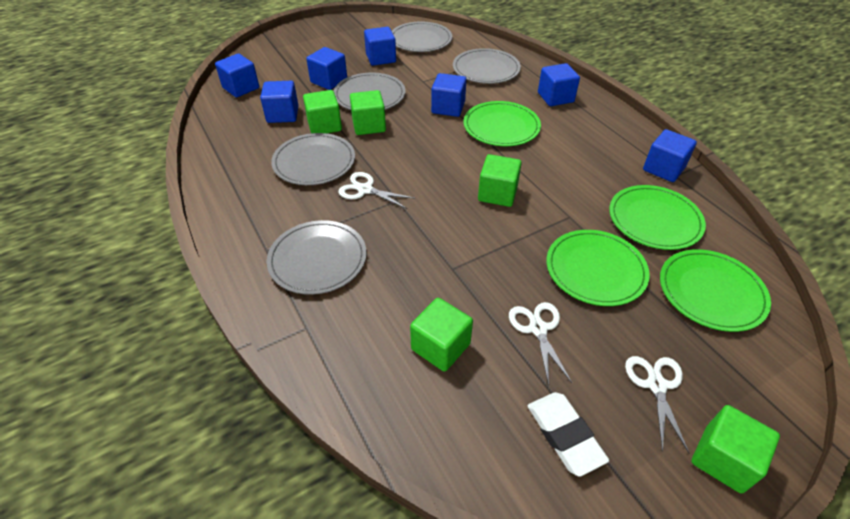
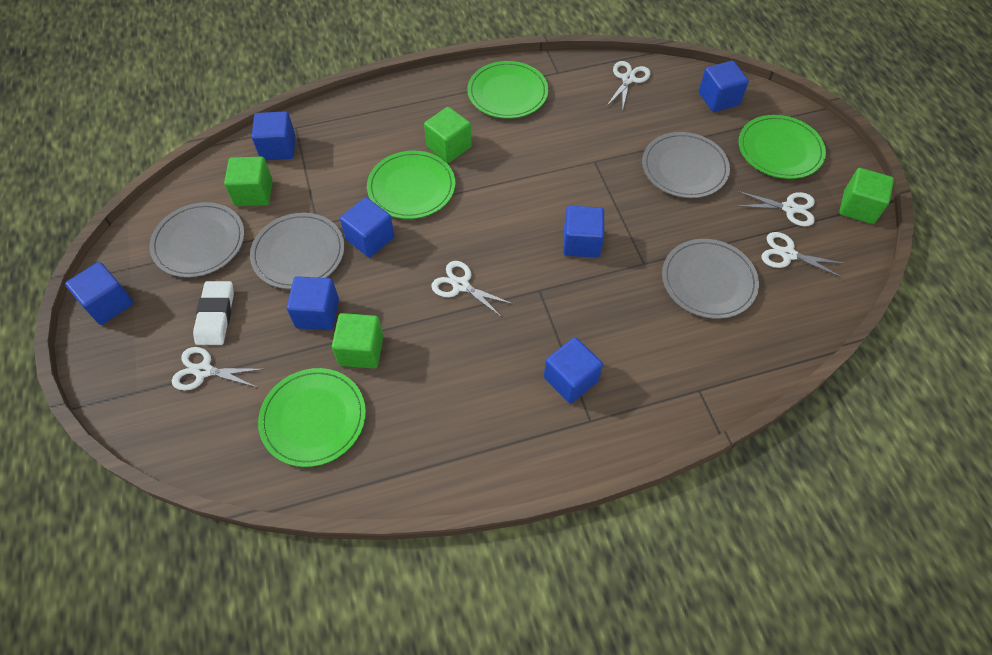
green cube: 5 -> 4
grey plate: 5 -> 4
white scissors: 3 -> 5

